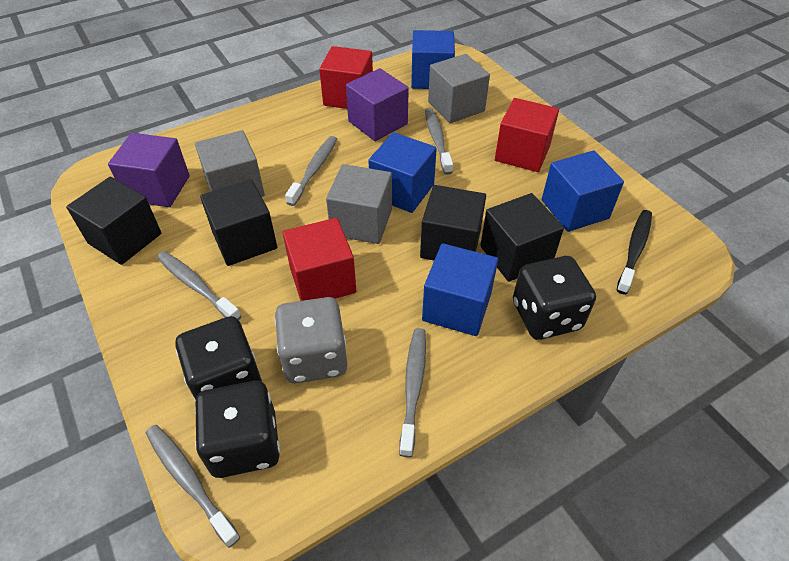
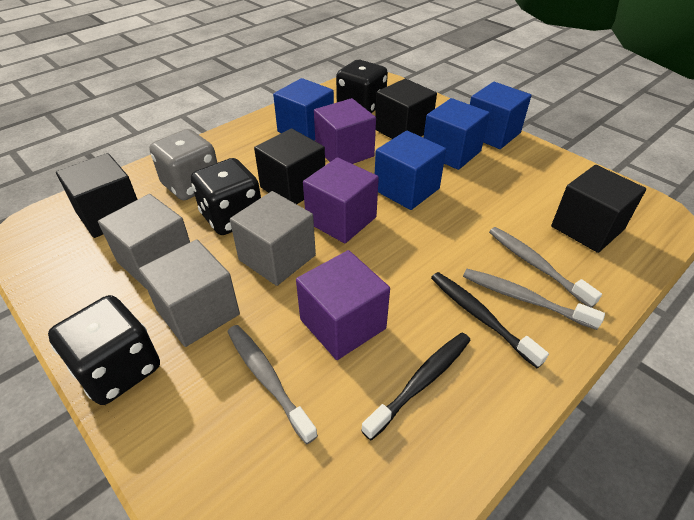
black toothbrush: 1 -> 2
grey toothbrush: 5 -> 3
purple cube: 2 -> 3
red cube: 3 -> 0

